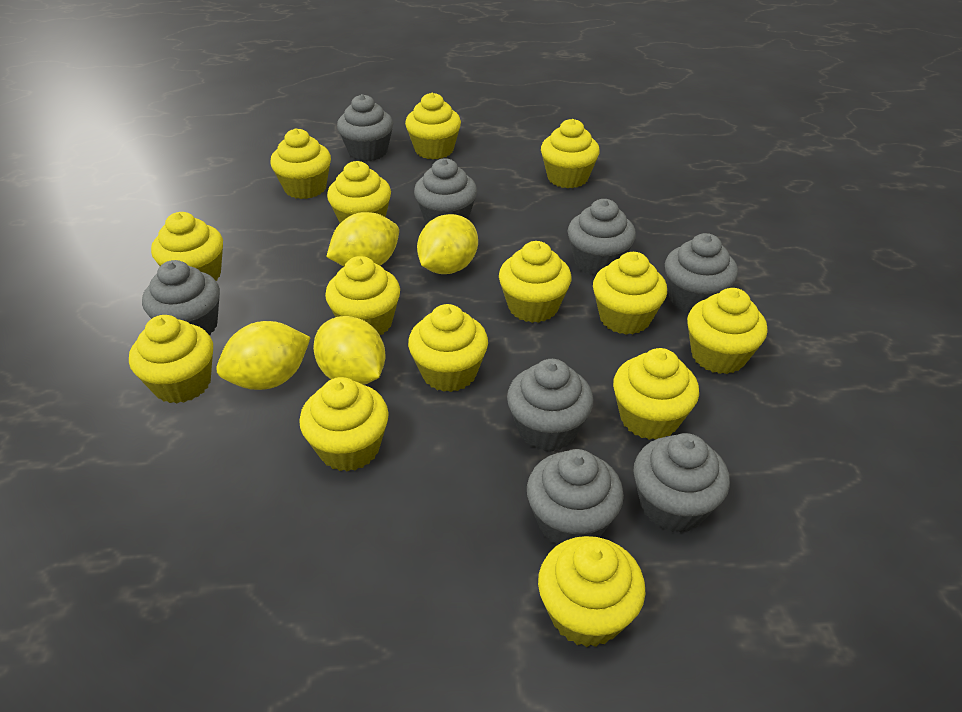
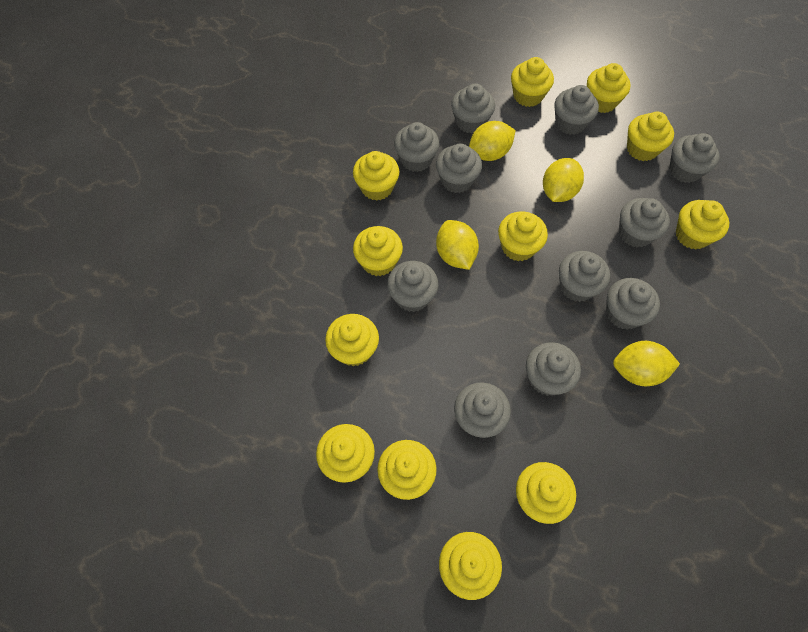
grey cupcake: 8 -> 11
yellow cupcake: 14 -> 12

